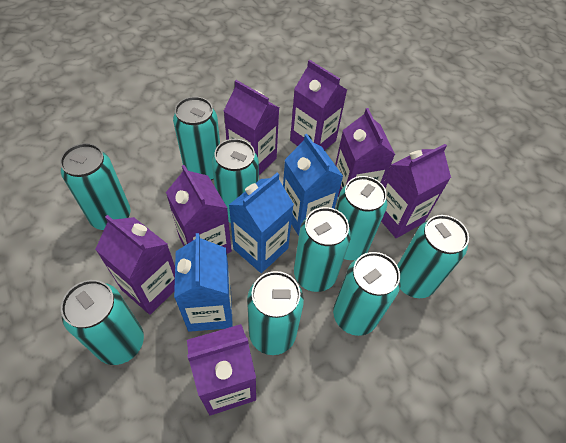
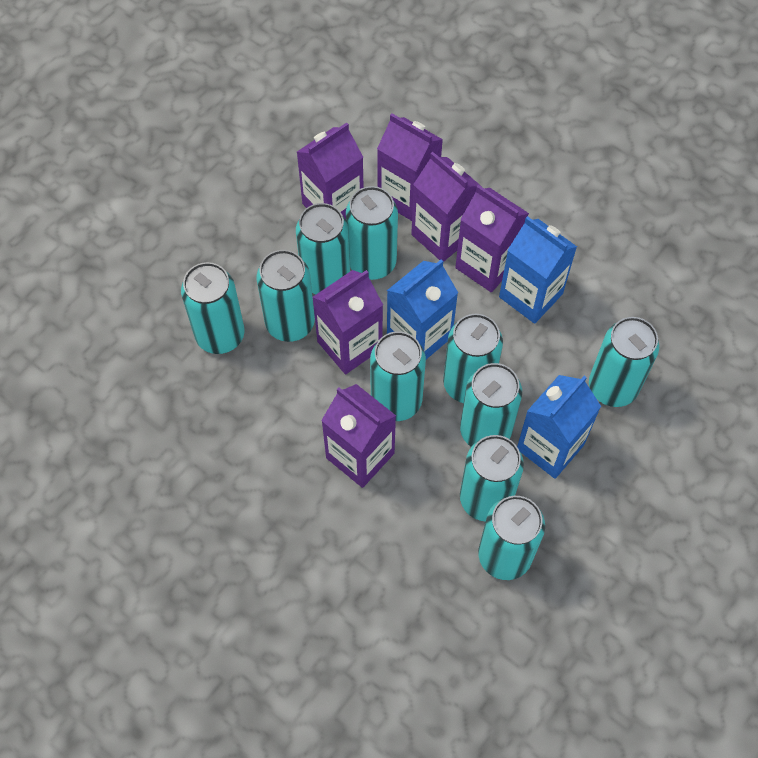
purple carton: 7 -> 6
turquoise can: 9 -> 10

